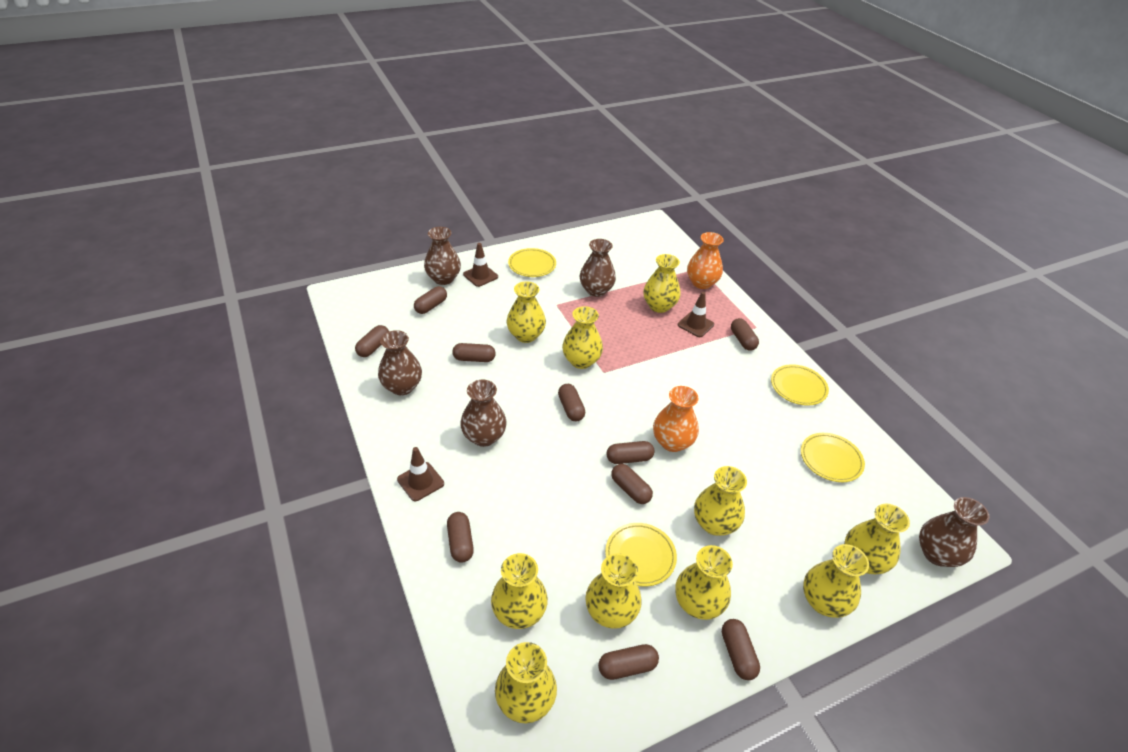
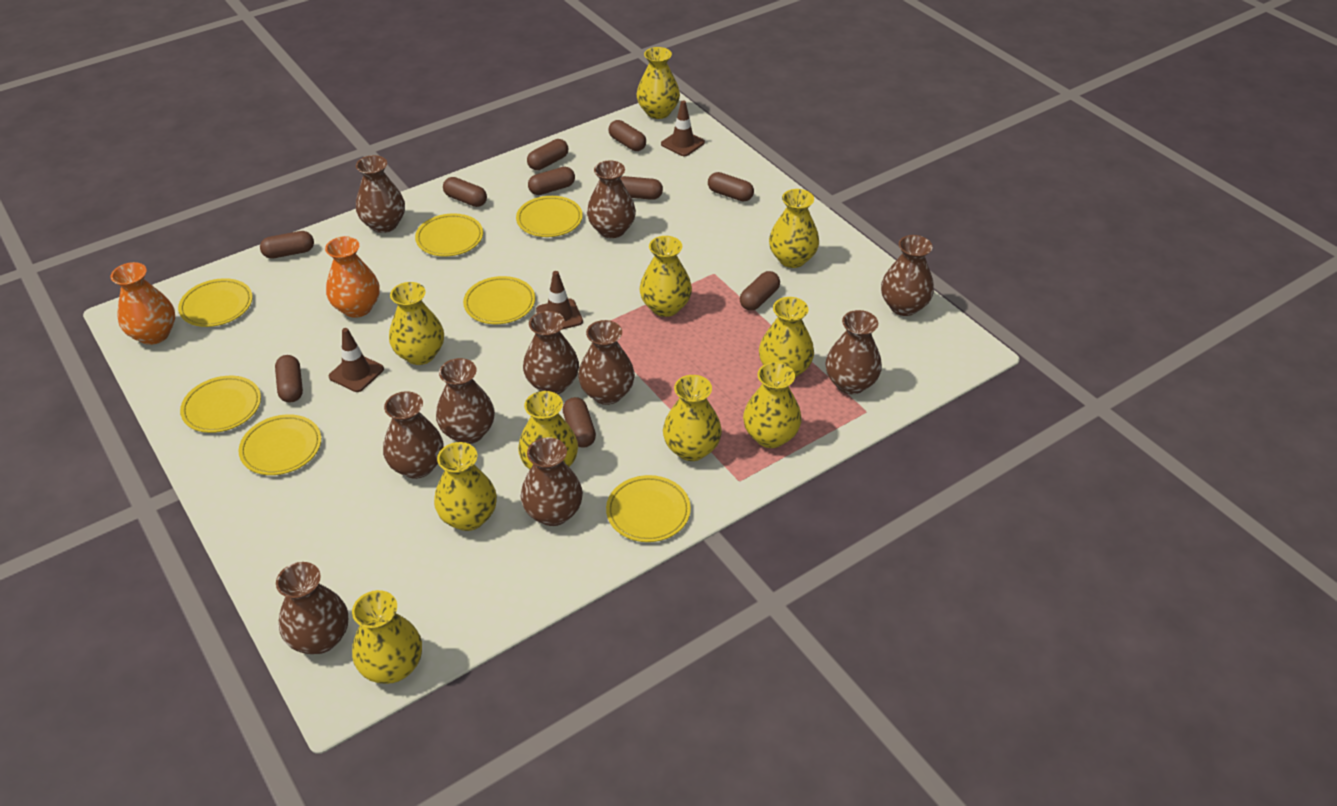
brown vase: 5 -> 10
yellow plate: 4 -> 7

